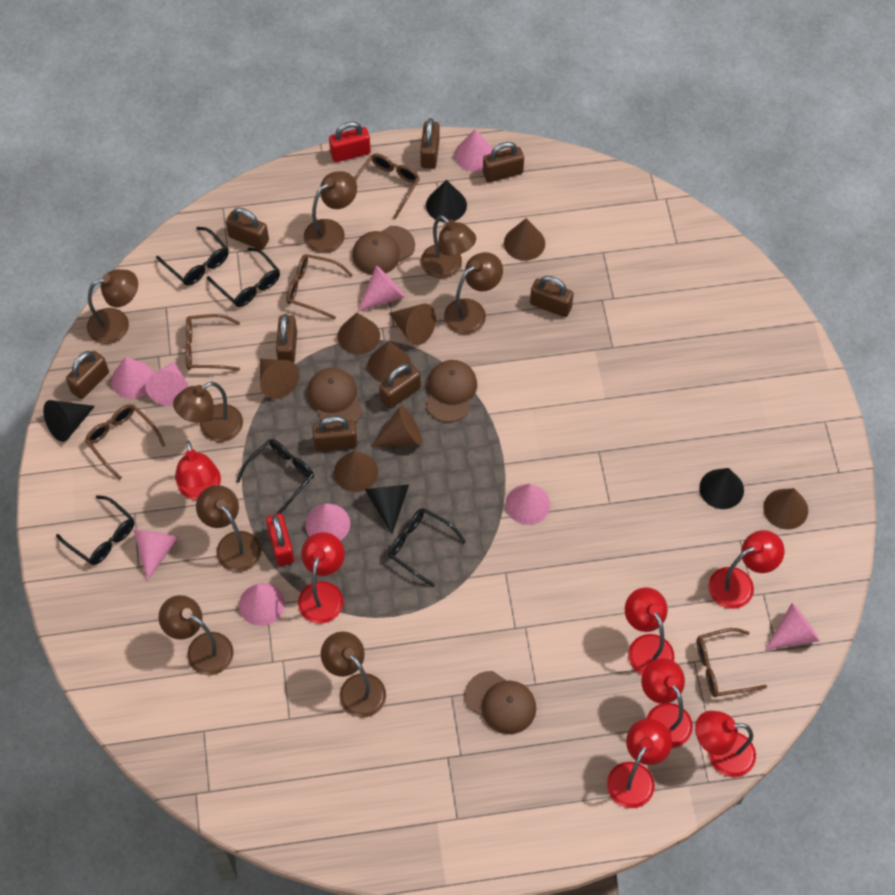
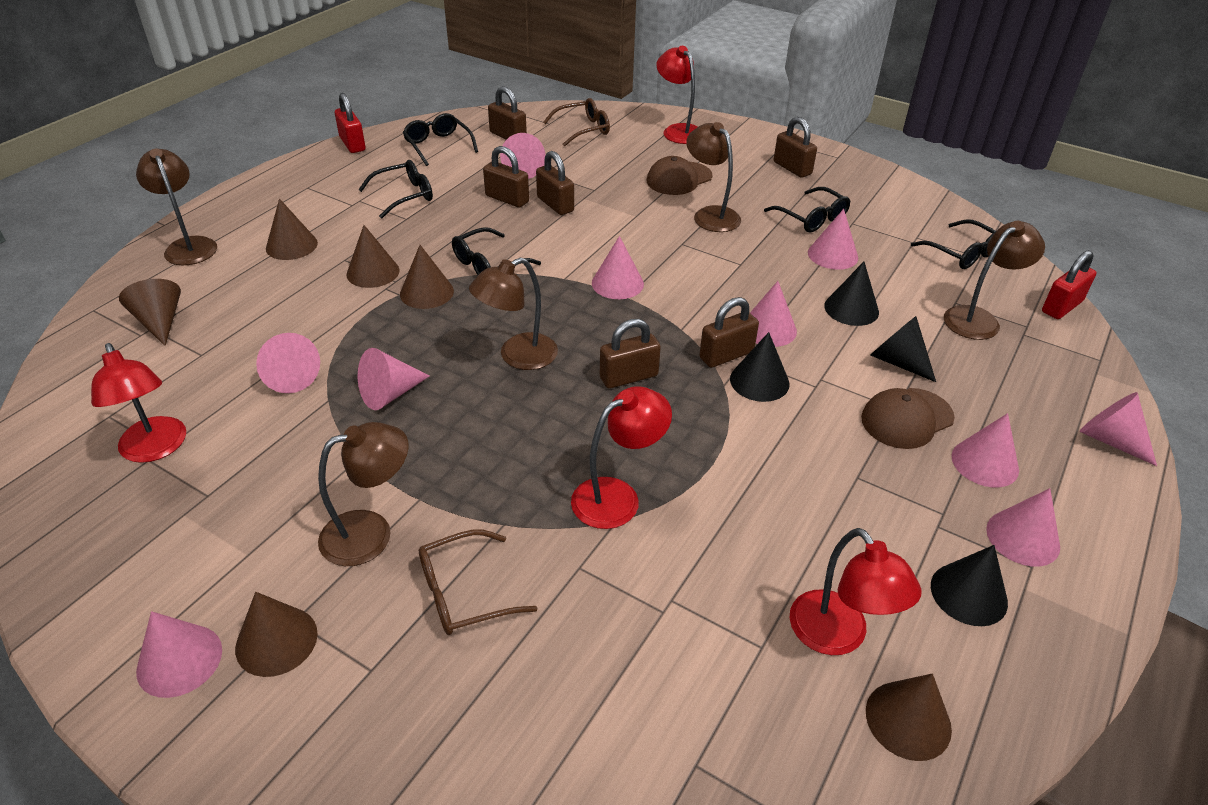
brown cap: 4 -> 2
brown cone: 8 -> 6
brown glasses: 5 -> 2
brown lamp: 8 -> 5
brown padlock: 8 -> 6
pink cone: 9 -> 10
red lamp: 7 -> 4

